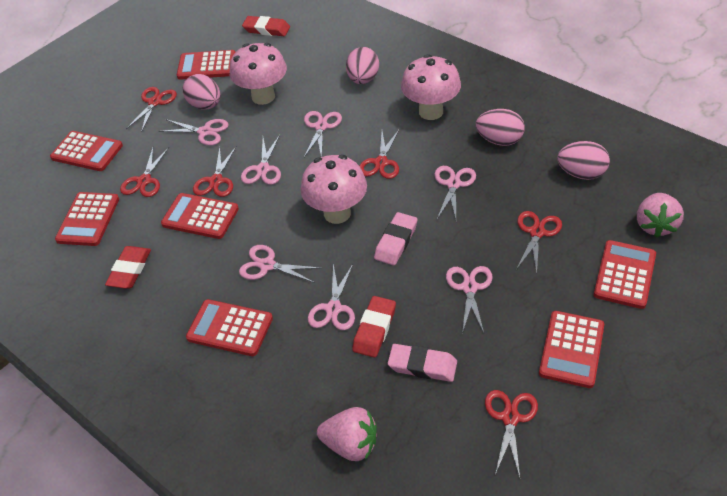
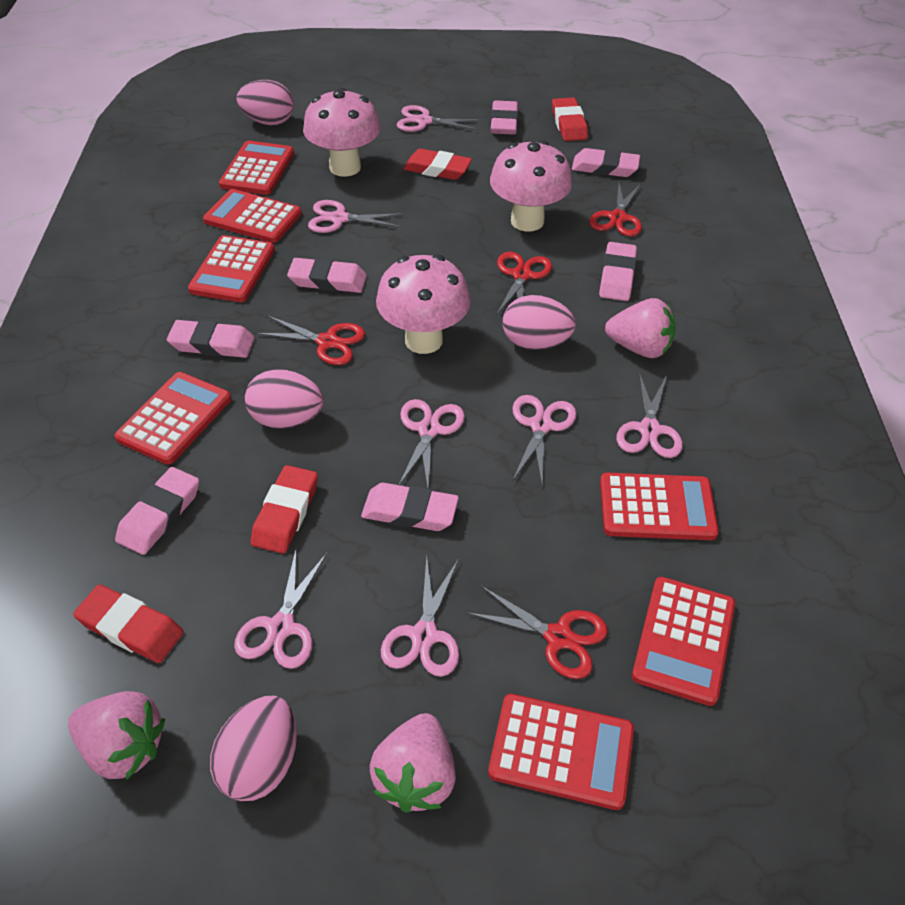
pink eraser: 2 -> 7
pink strawberry: 2 -> 3
red eraser: 3 -> 4
red scissors: 6 -> 4

